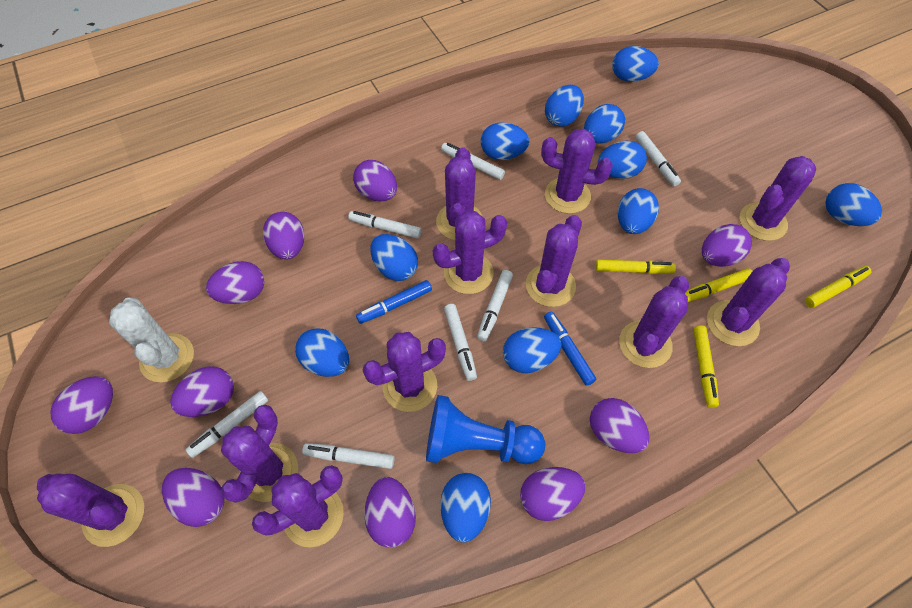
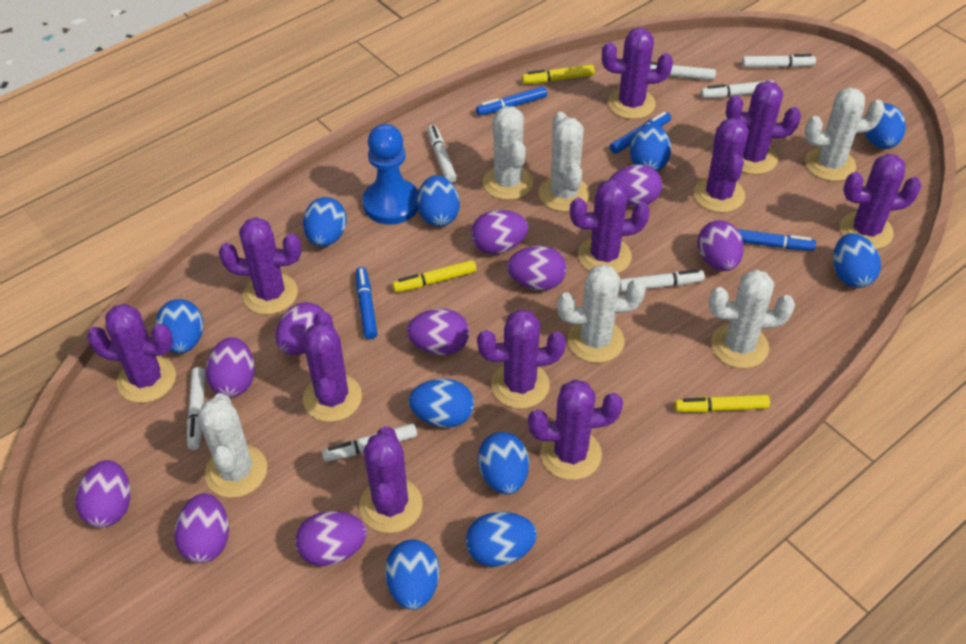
blue egg: 11 -> 10
blue marker: 2 -> 4
white cactus: 1 -> 6
yellow marker: 4 -> 3

